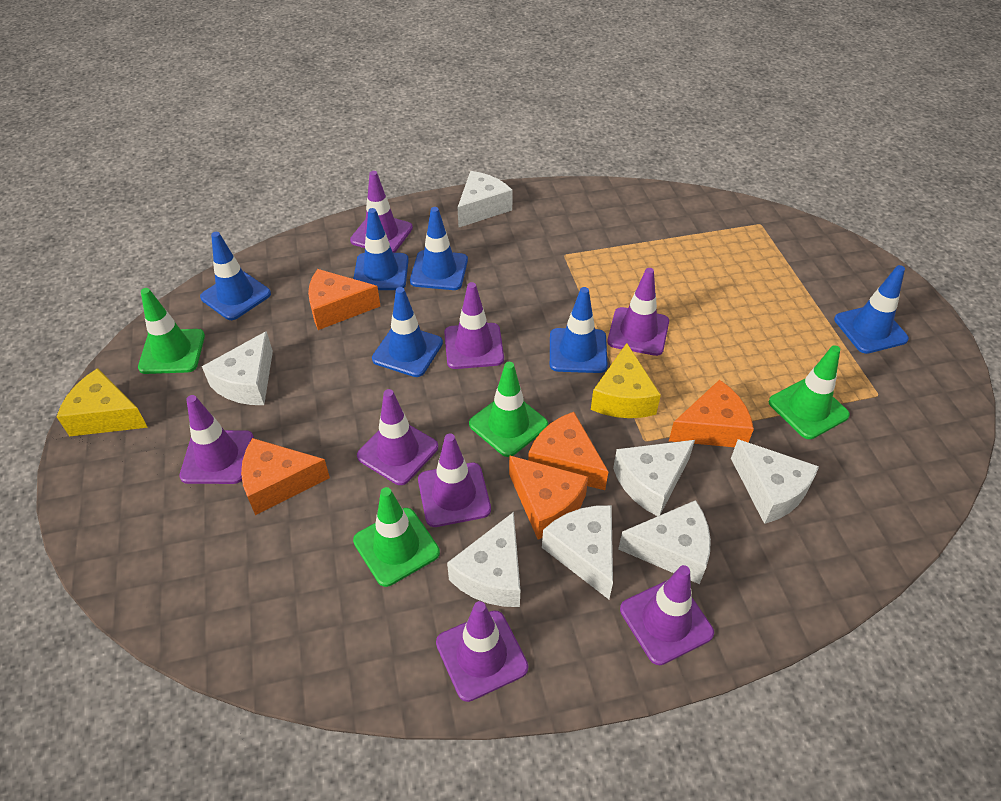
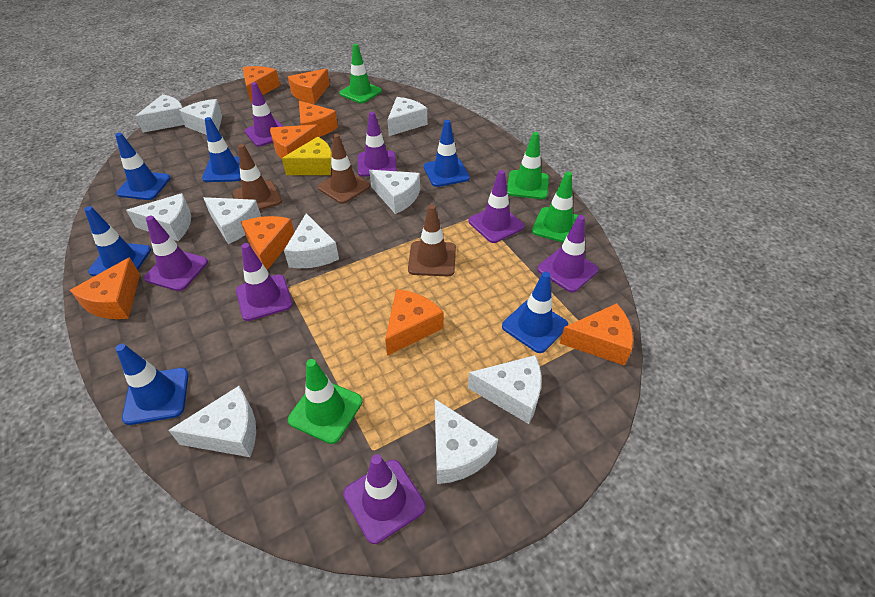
brown traffic cone: 0 -> 3
orange cheese: 5 -> 8
purple traffic cone: 8 -> 7
white cheese: 7 -> 10
yellow cheese: 2 -> 1

